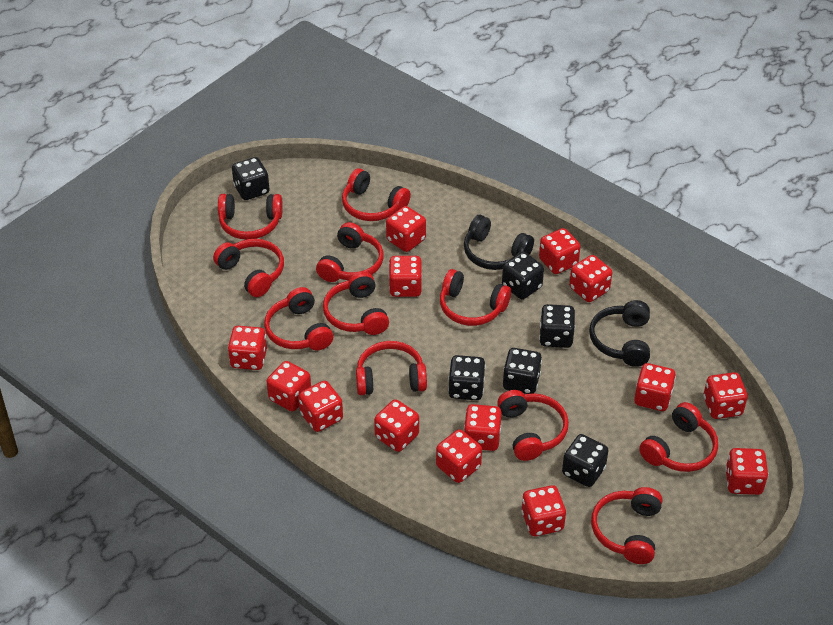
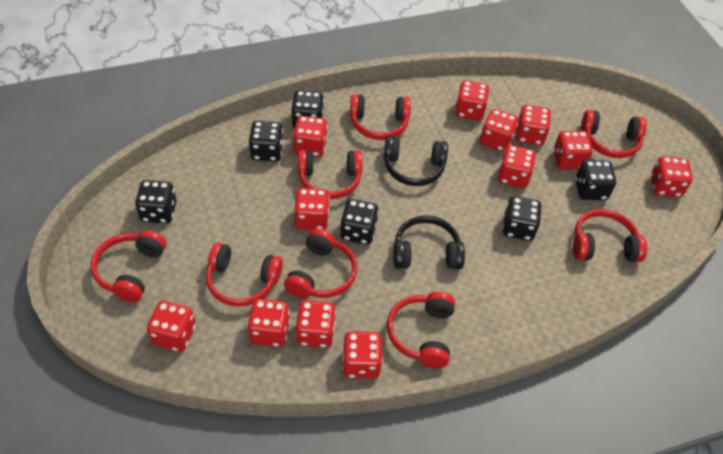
red dice: 14 -> 12
red headphones: 11 -> 8

